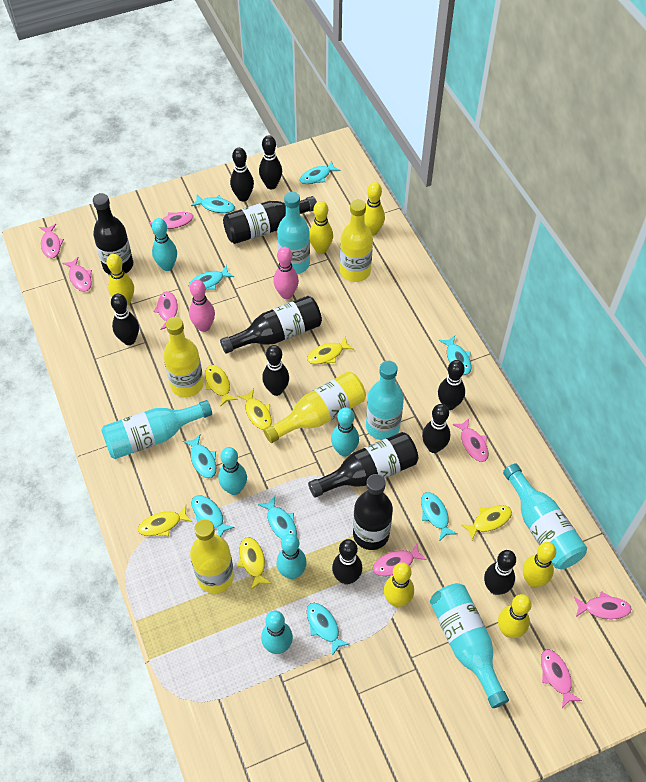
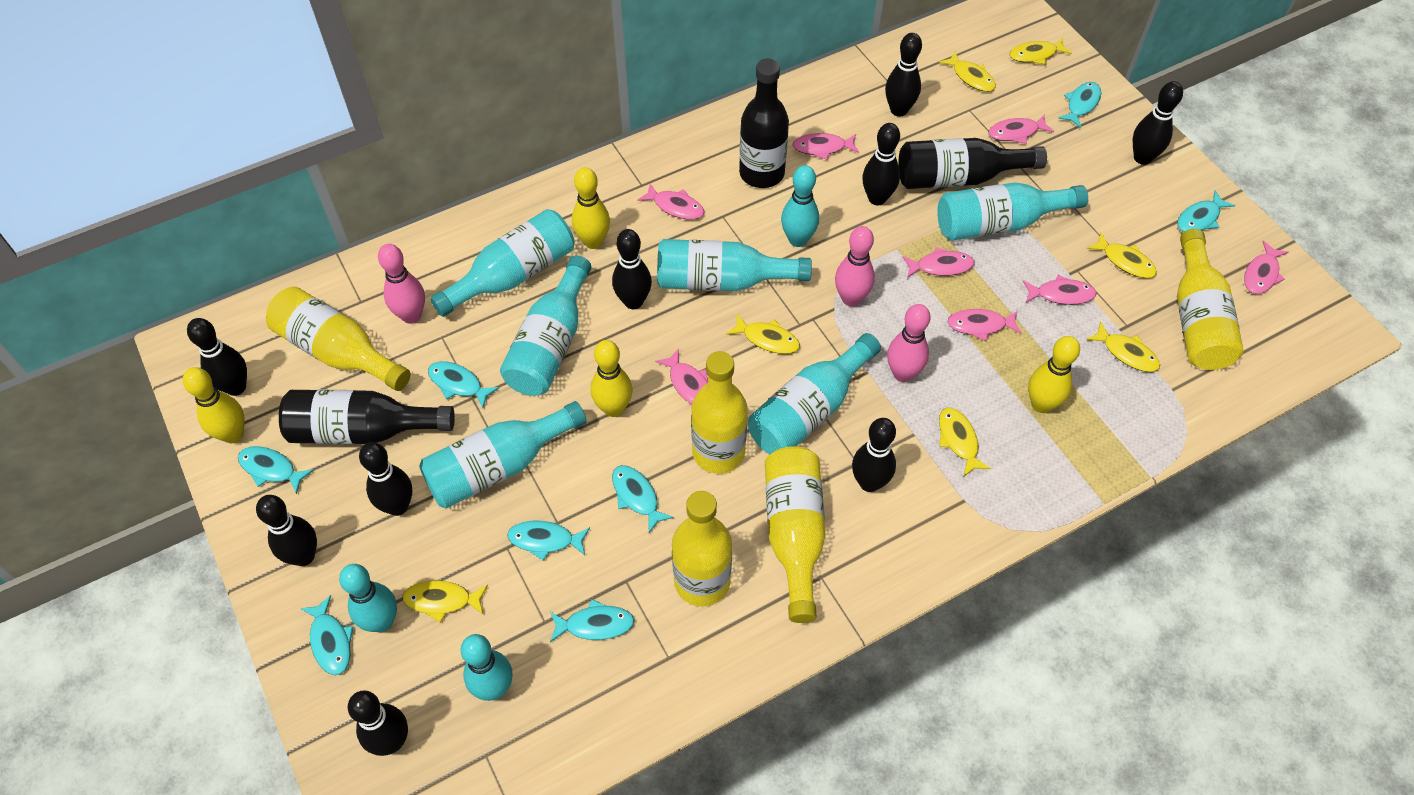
black bottle: 5 -> 3
black bowling pin: 8 -> 9
pink bowling pin: 2 -> 3
turquoise bottle: 5 -> 6
turquoise bowling pin: 5 -> 3
turquoise fish: 9 -> 8
yellow bottle: 4 -> 5
yellow bowling pin: 6 -> 4
yellow fish: 6 -> 7

